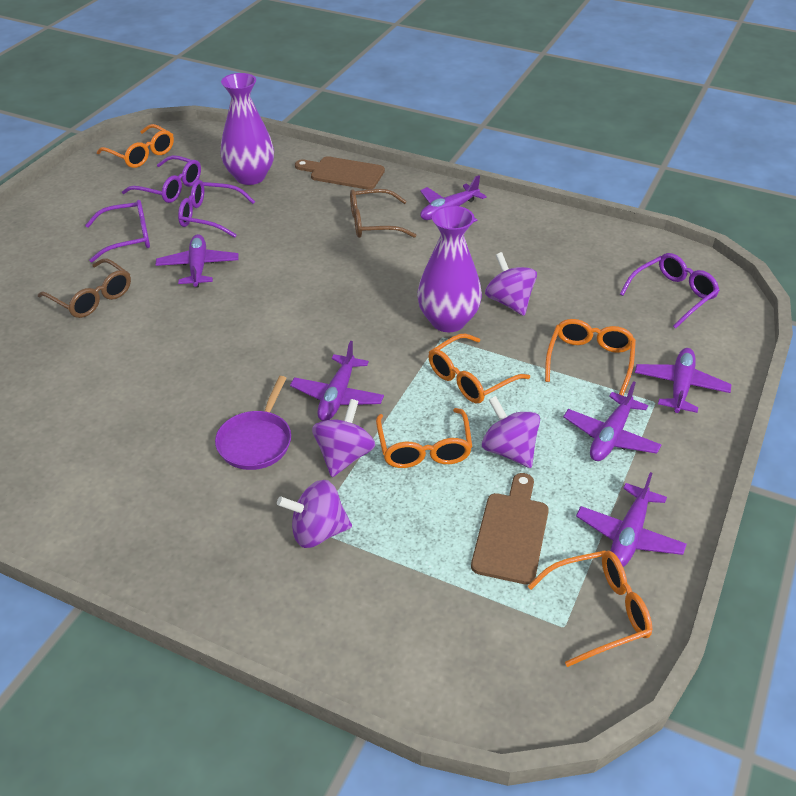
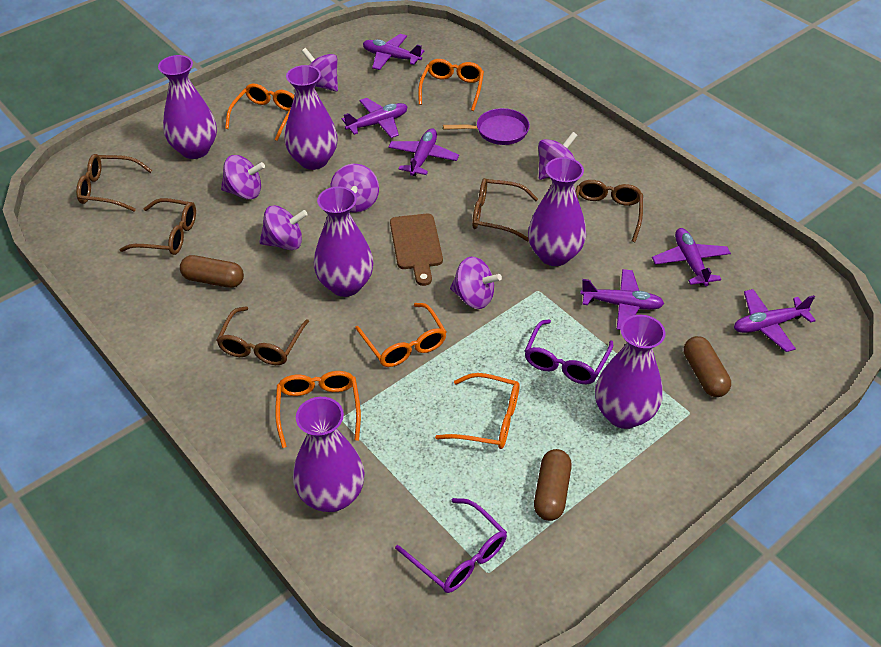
brown capsule: 0 -> 3
brown cutting board: 2 -> 1
brown glasses: 2 -> 5
purple glasses: 4 -> 2
purple spinning top: 4 -> 6
purple vase: 2 -> 6

